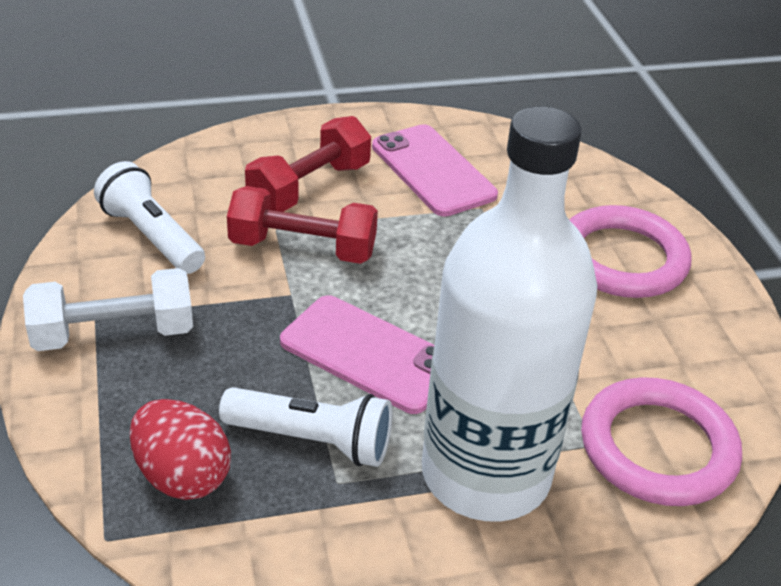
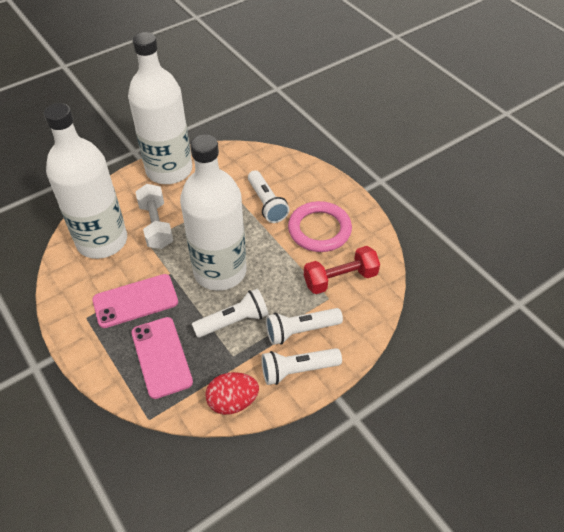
pink ring: 2 -> 1
red dumbbell: 2 -> 1
white bottle: 1 -> 3
white flashlight: 2 -> 4

